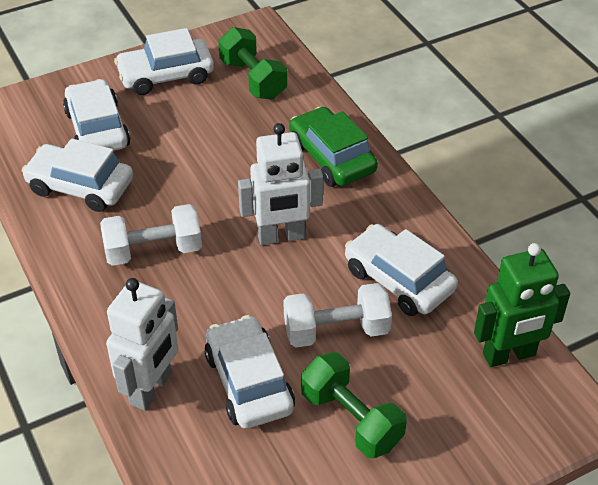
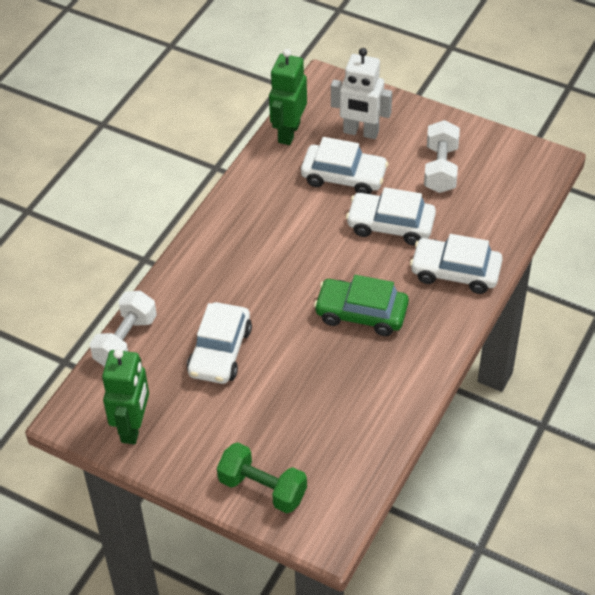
green dumbbell: 2 -> 1
green robot: 1 -> 2
white car: 5 -> 4
white robot: 2 -> 1

